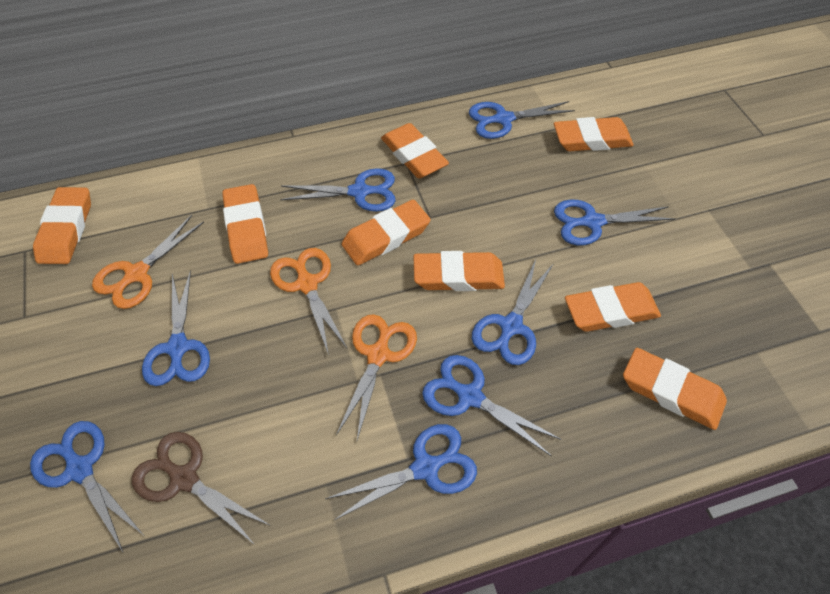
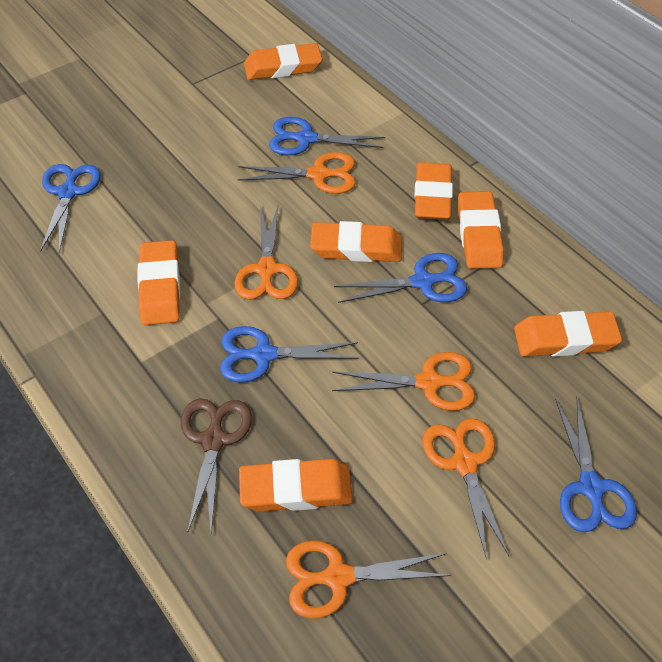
blue scissors: 8 -> 5
orange eraser: 8 -> 7
orange scissors: 3 -> 5

